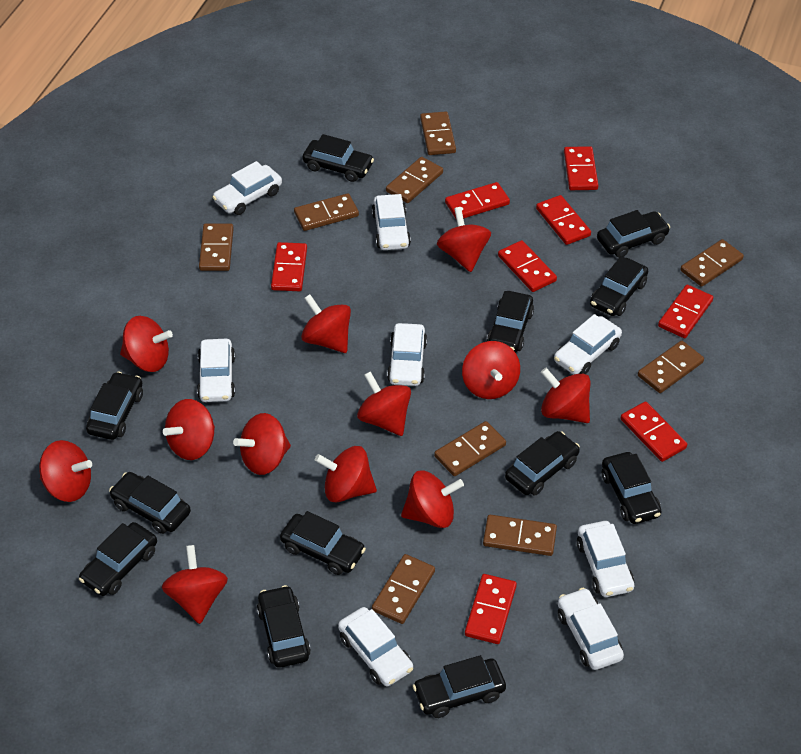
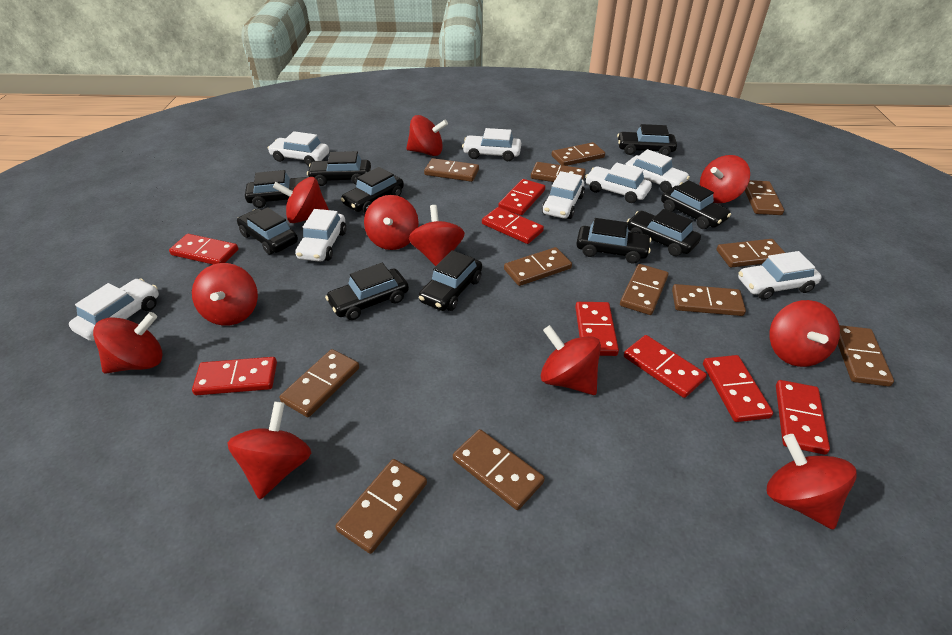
black car: 12 -> 10
brown domino: 9 -> 12
red spinning top: 12 -> 11

